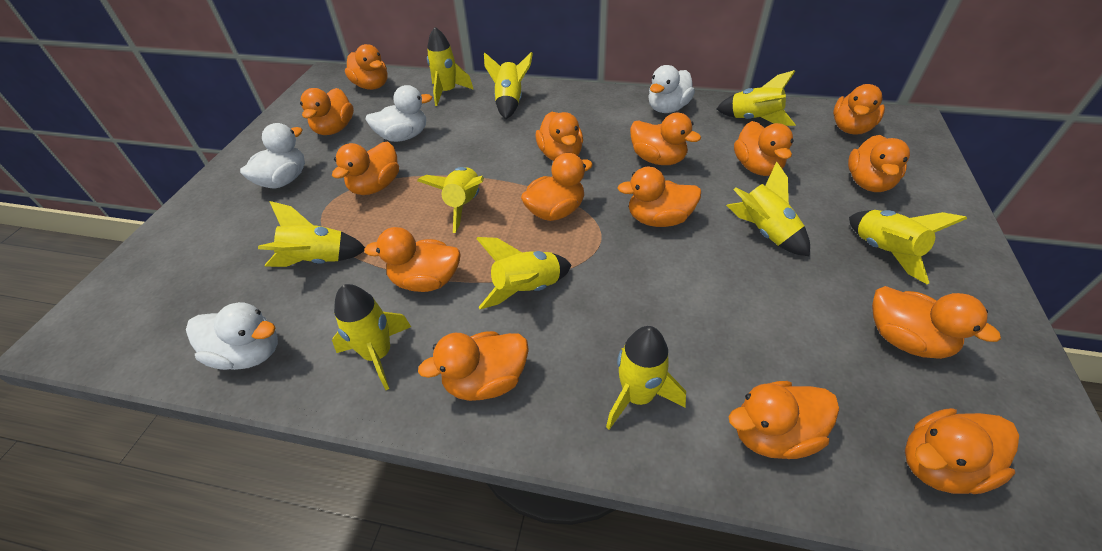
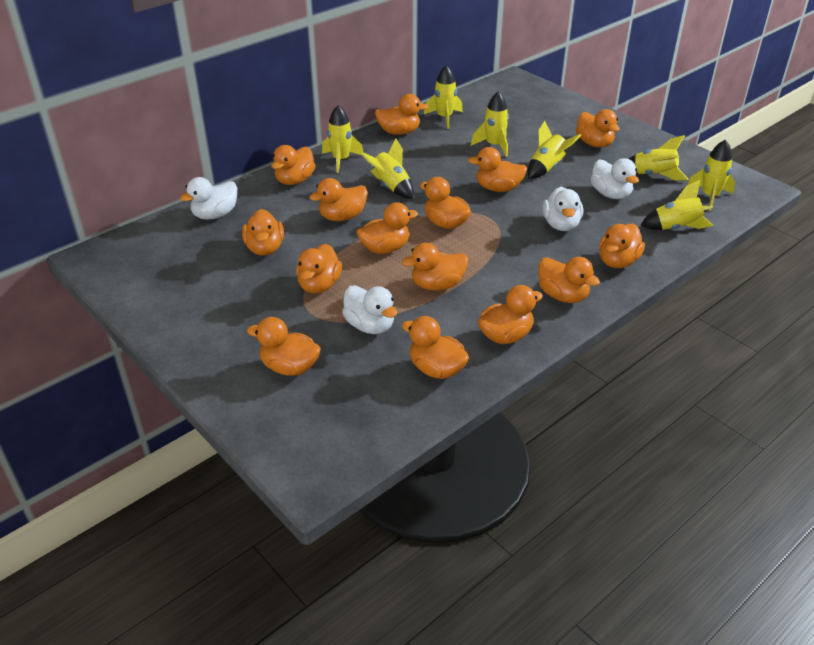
yellow rocket: 10 -> 8

